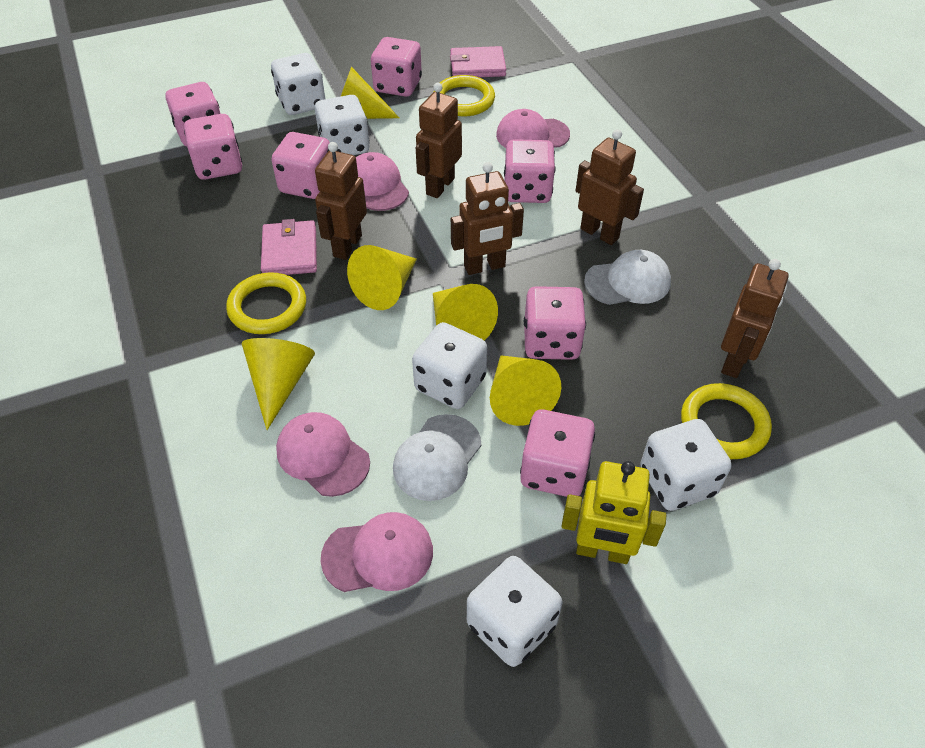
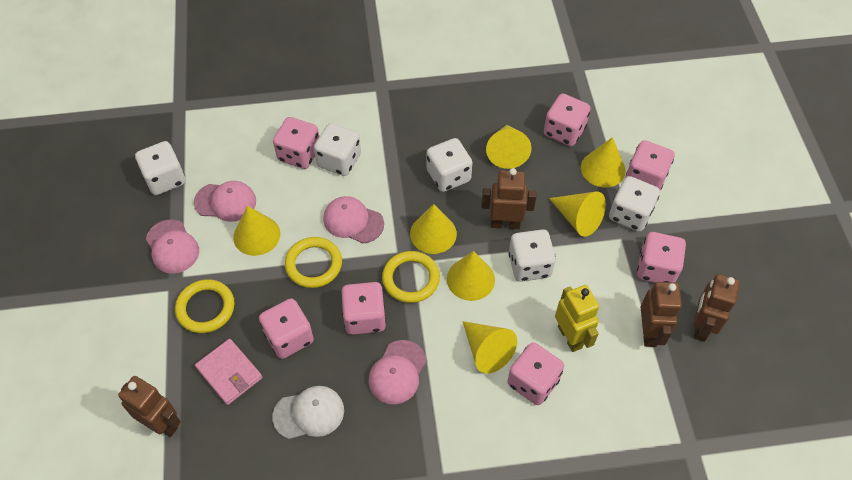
brown robot: 5 -> 4
pink wallet: 2 -> 1
white cap: 2 -> 1
yellow cone: 5 -> 7

